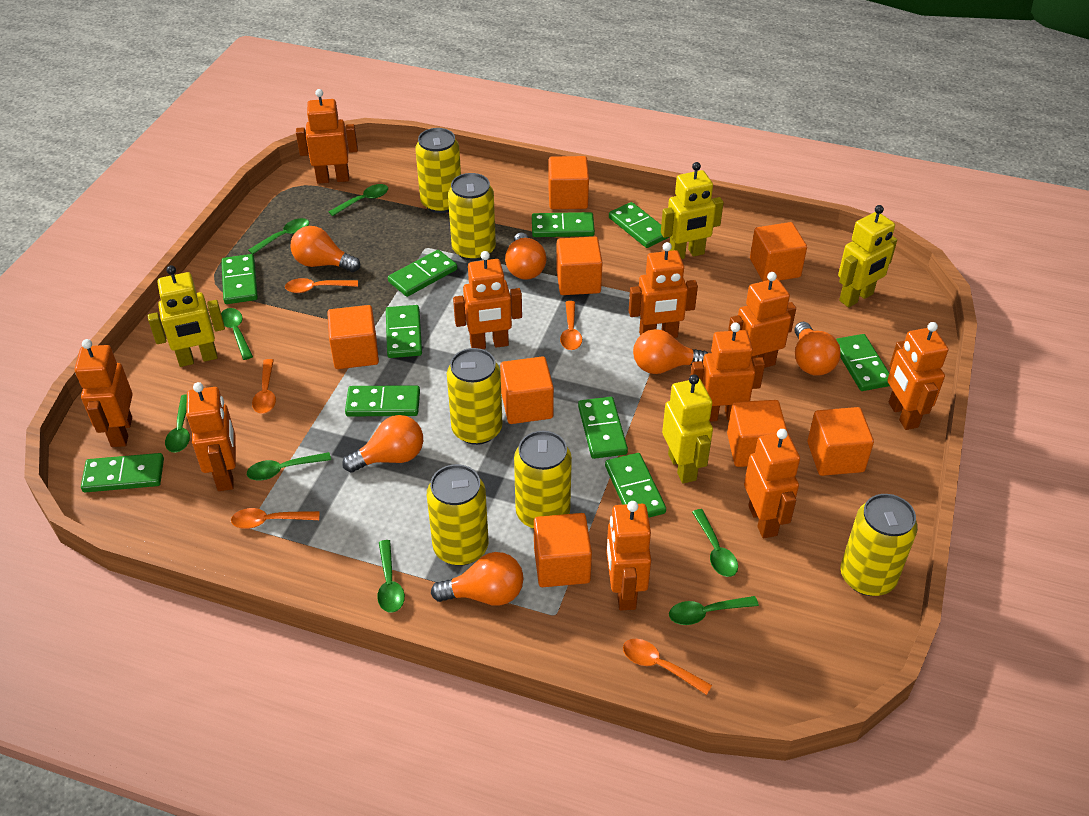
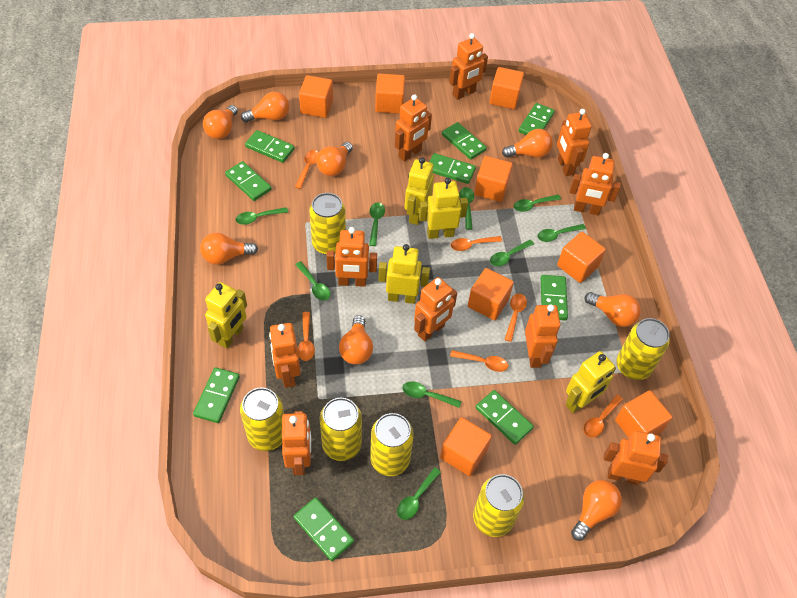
green domino: 10 -> 9
green spoon: 8 -> 9
orange light bulb: 6 -> 8
orange spoon: 5 -> 6
yellow robot: 4 -> 5

